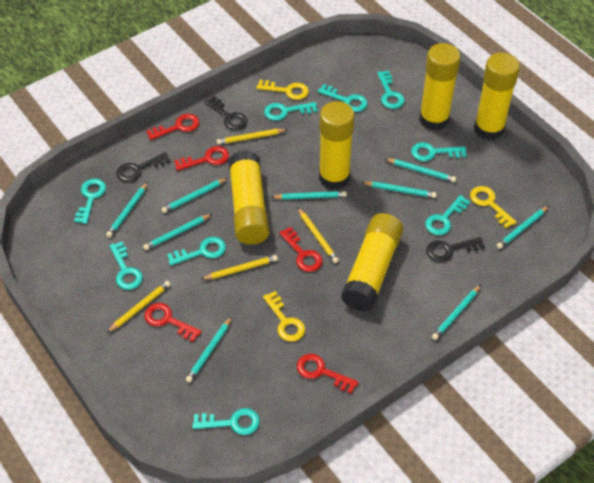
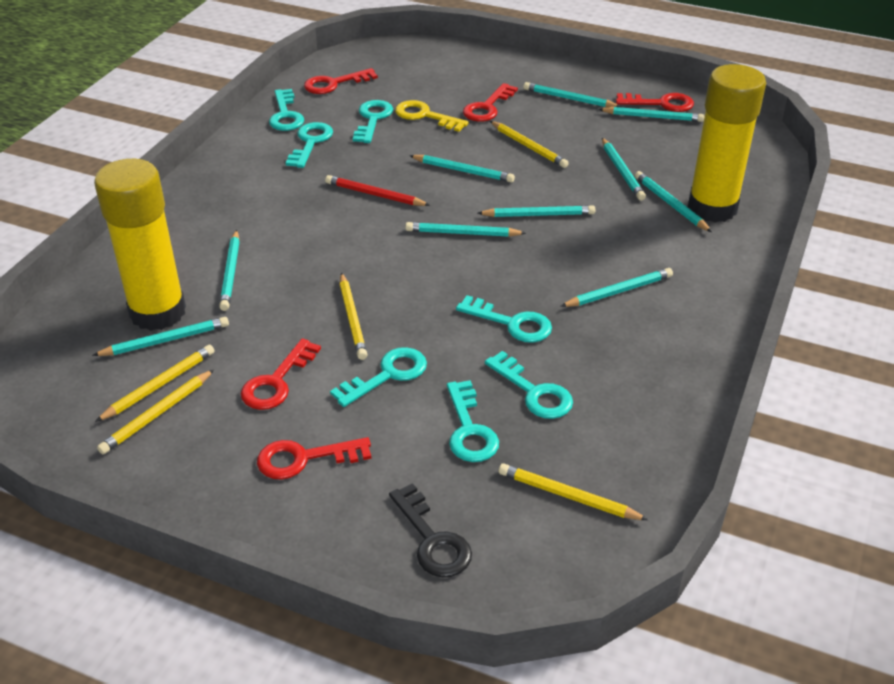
black key: 3 -> 1
red pencil: 0 -> 1
turquoise key: 9 -> 7
turquoise pencil: 9 -> 10
yellow glue stick: 5 -> 2
yellow key: 3 -> 1
yellow pencil: 4 -> 5

